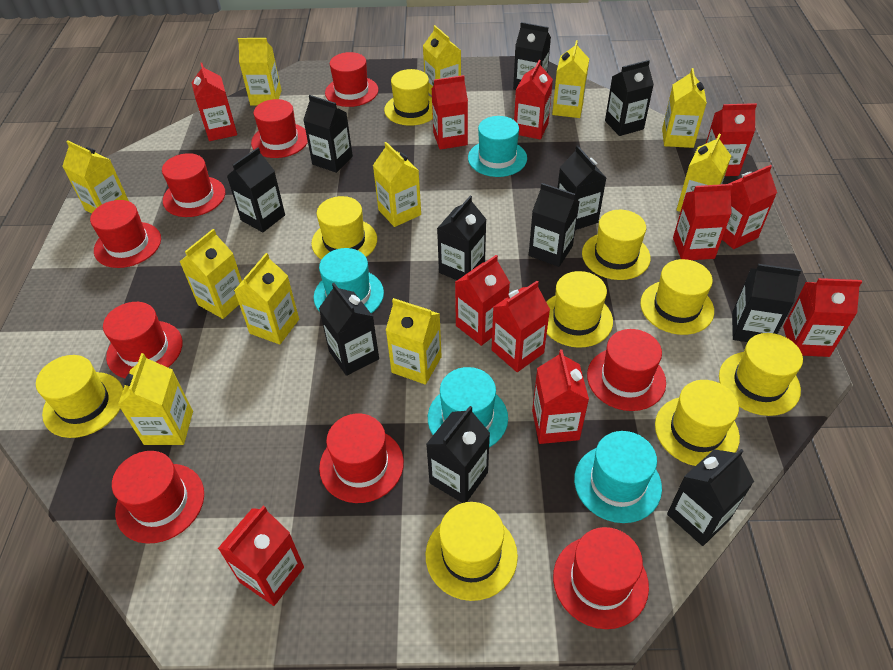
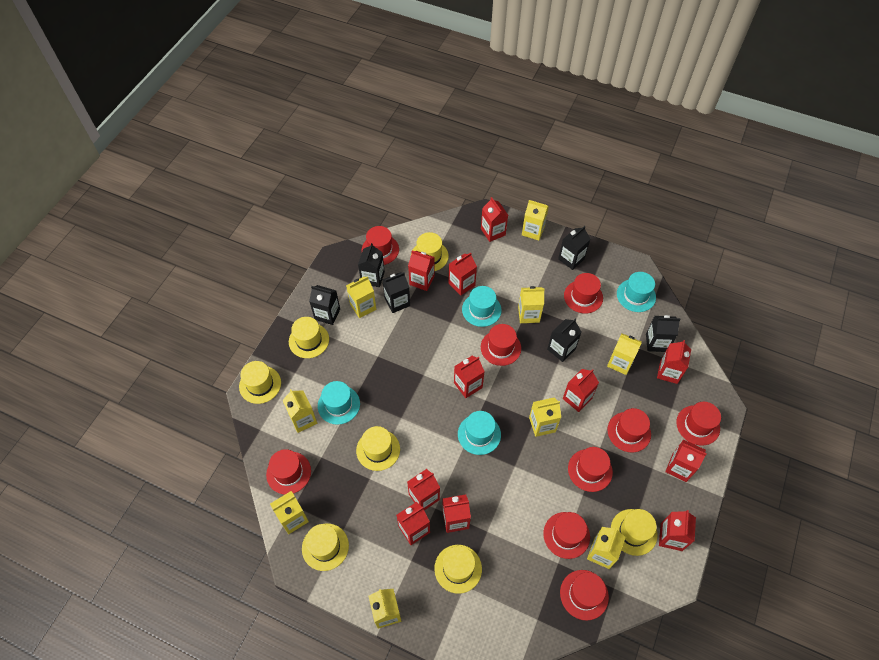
black carton: 11 -> 6
yellow carton: 11 -> 9
yellow hat: 9 -> 7

